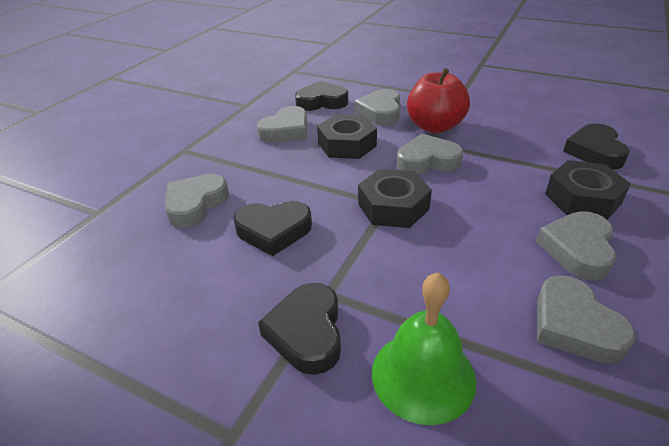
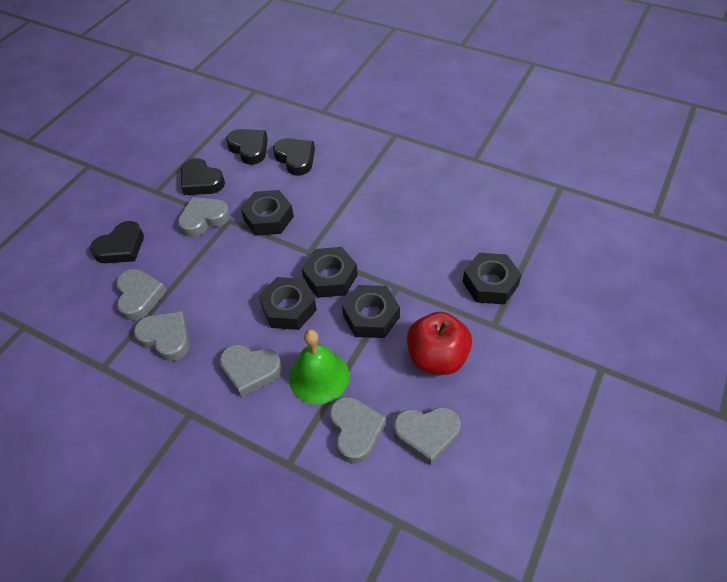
black nut: 3 -> 5

